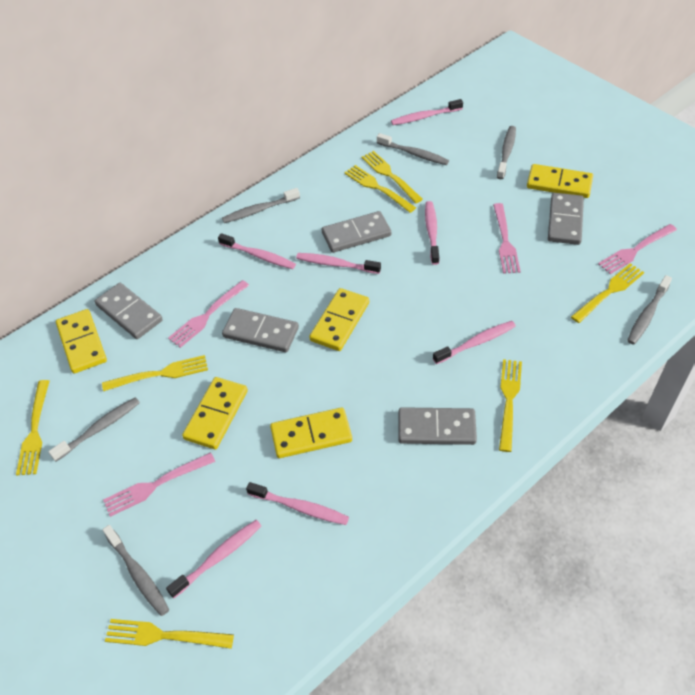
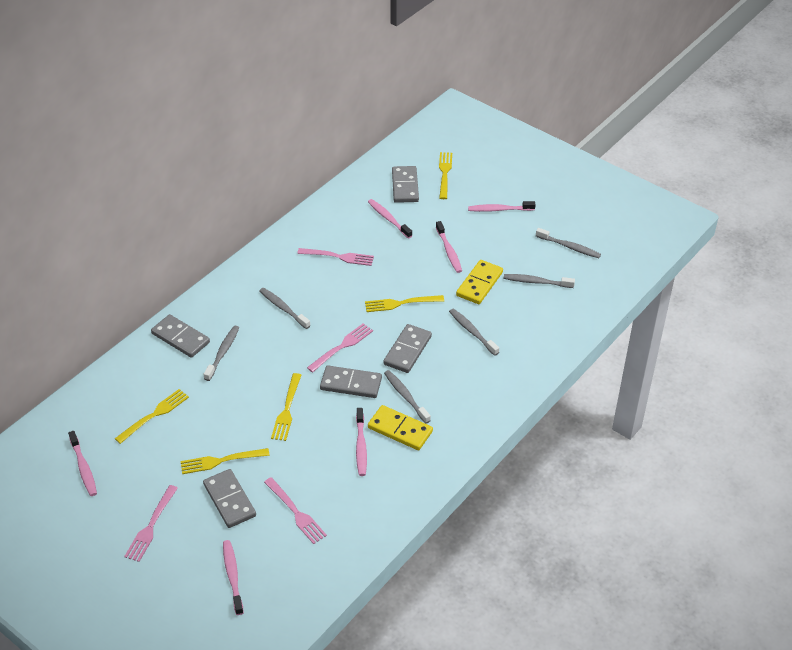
pink toothbrush: 7 -> 6
yellow domino: 5 -> 2
yellow fork: 7 -> 5

